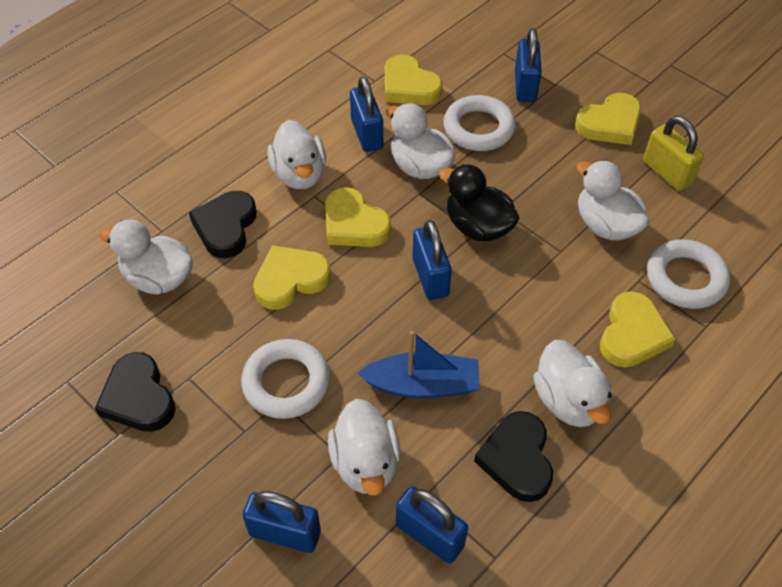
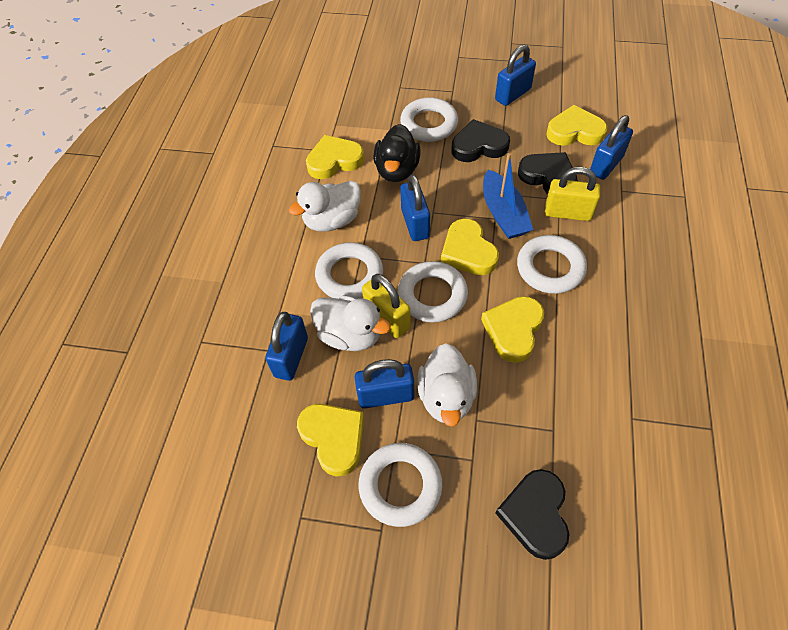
white duck: 6 -> 3
white ring: 3 -> 5
yellow padlock: 1 -> 2

